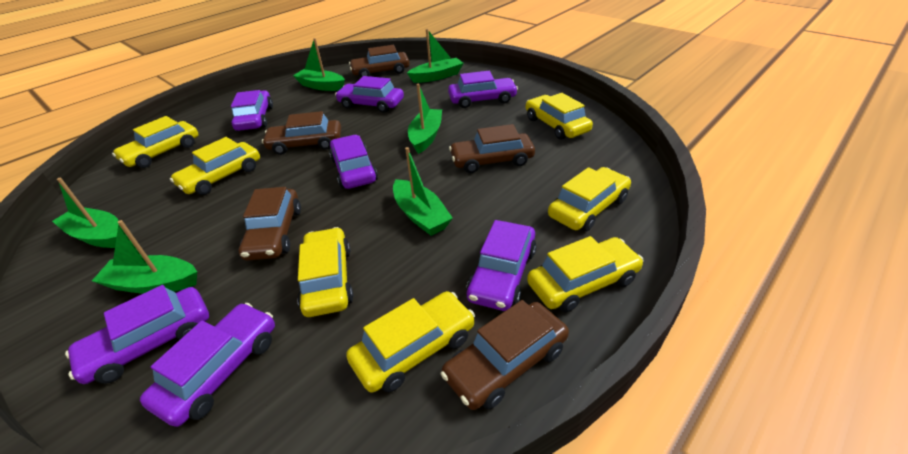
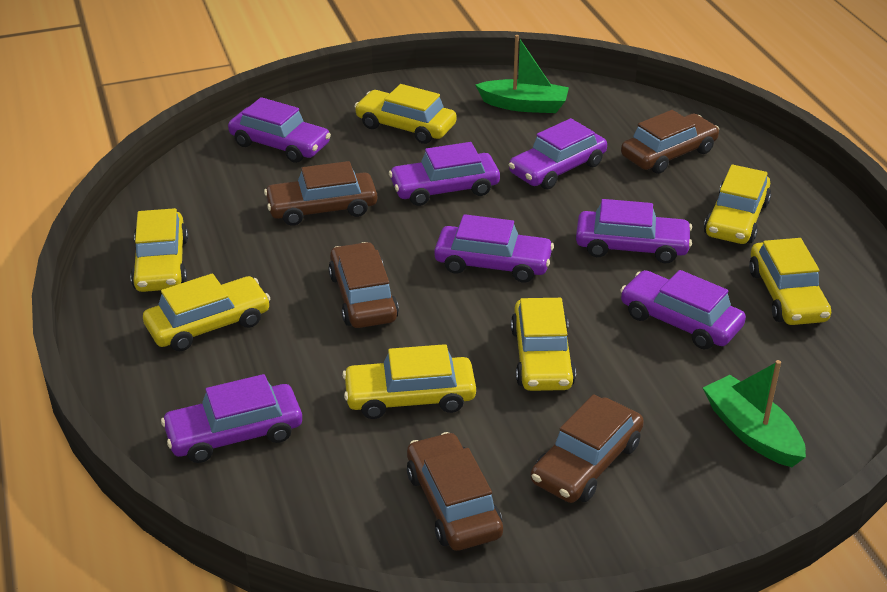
green boat: 6 -> 2

